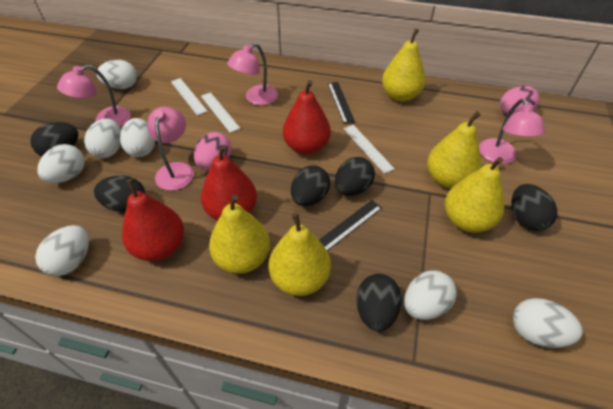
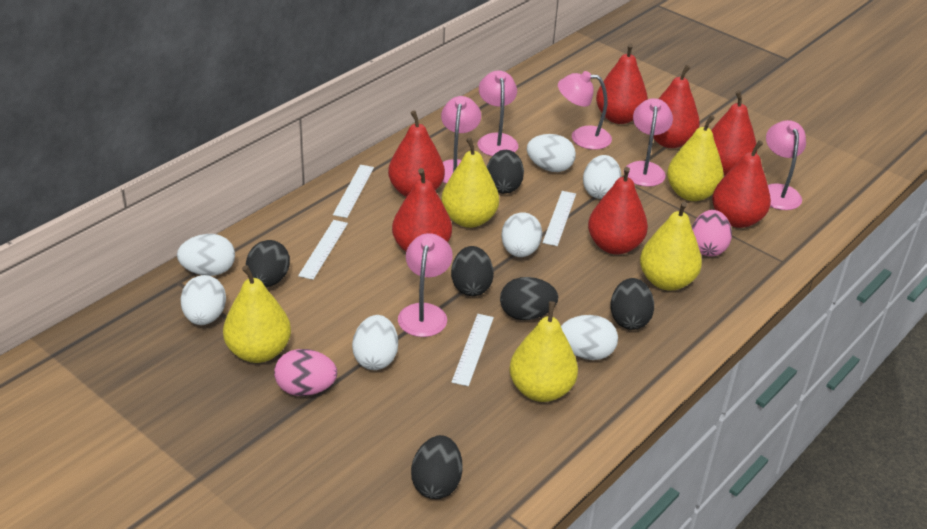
black ruler: 2 -> 0
pink lamp: 4 -> 6
red pear: 3 -> 7
white ruler: 3 -> 4

